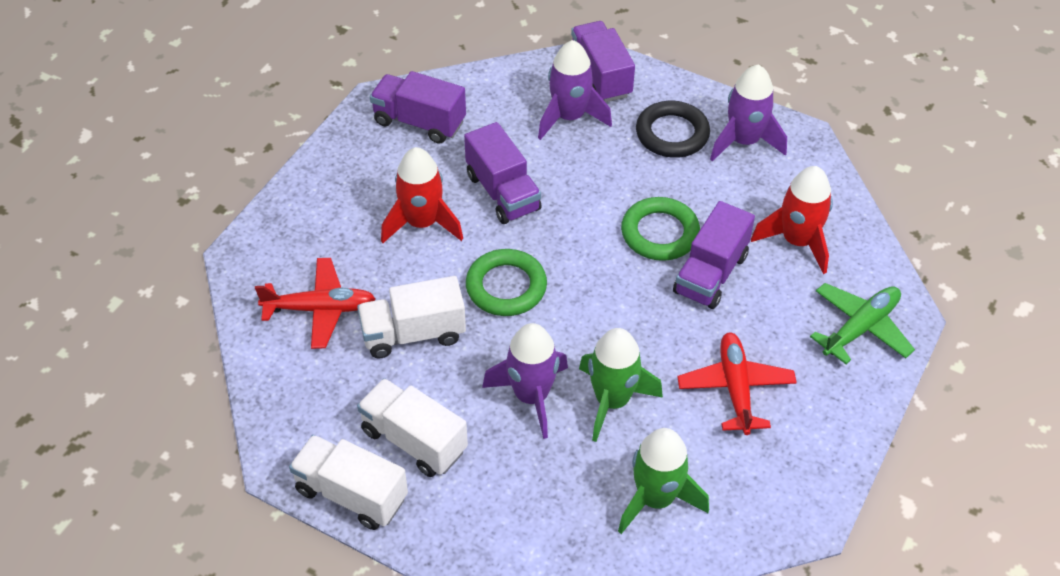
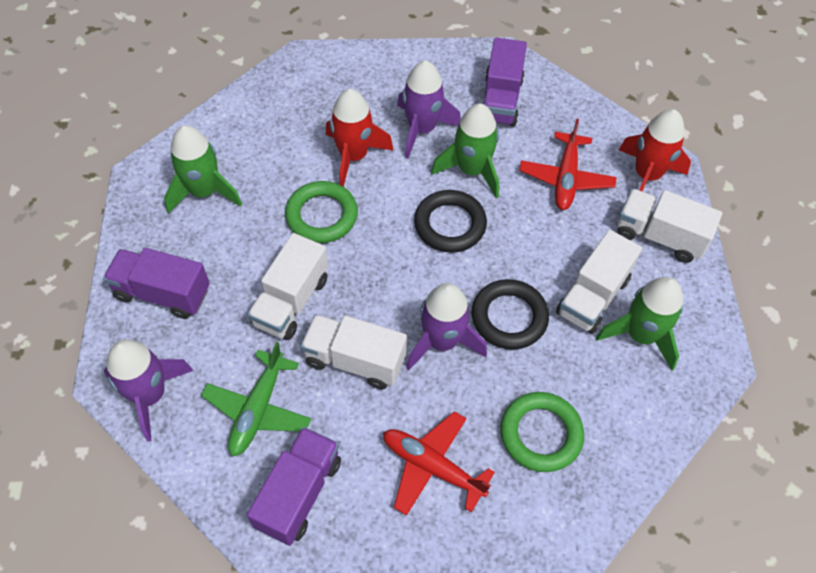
black ring: 1 -> 2
green rocket: 2 -> 3
purple truck: 4 -> 3
white truck: 3 -> 4

